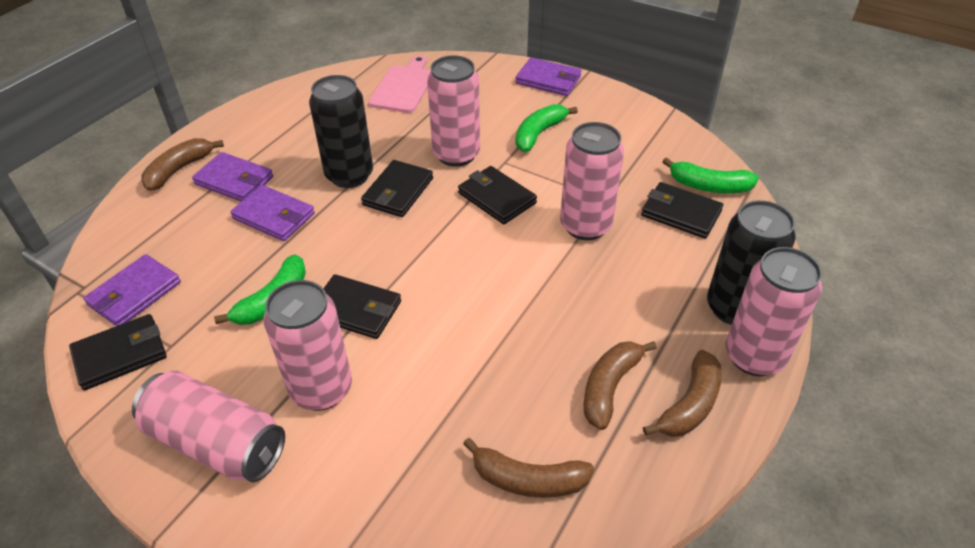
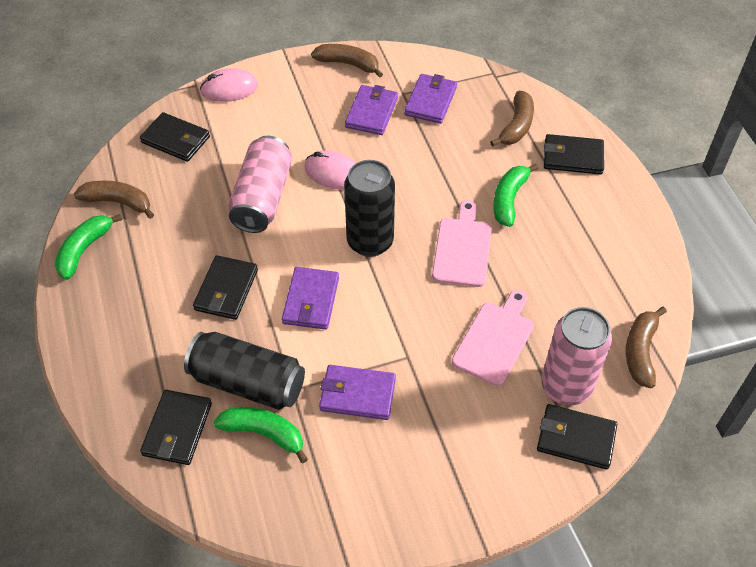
pink can: 5 -> 2
pink cutting board: 1 -> 2
pink mouse: 0 -> 2

